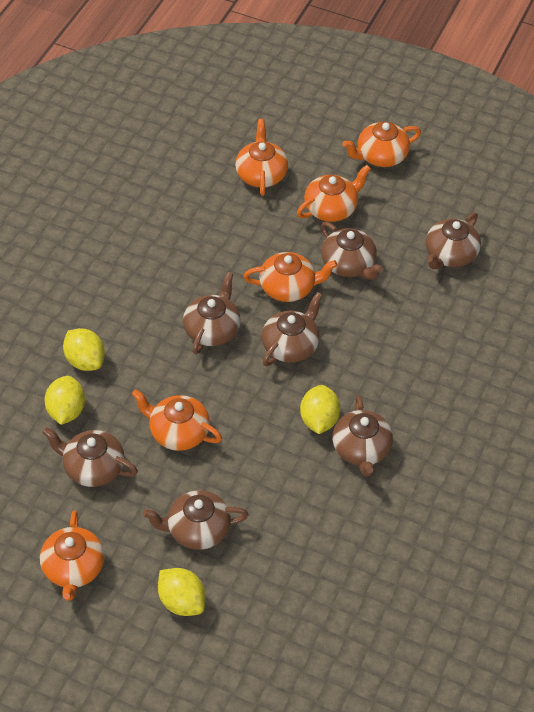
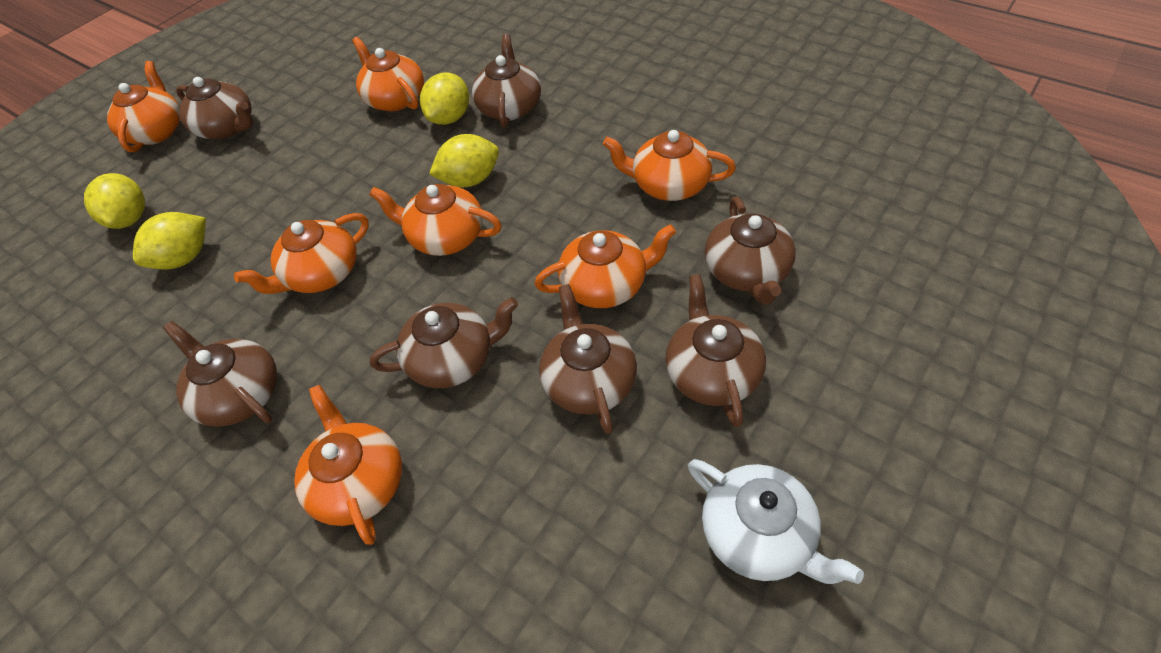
orange teapot: 6 -> 7
white teapot: 0 -> 1

